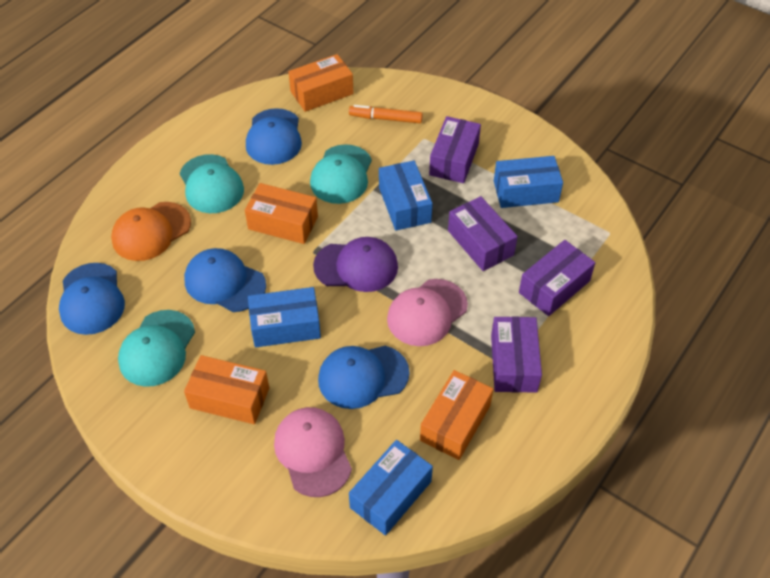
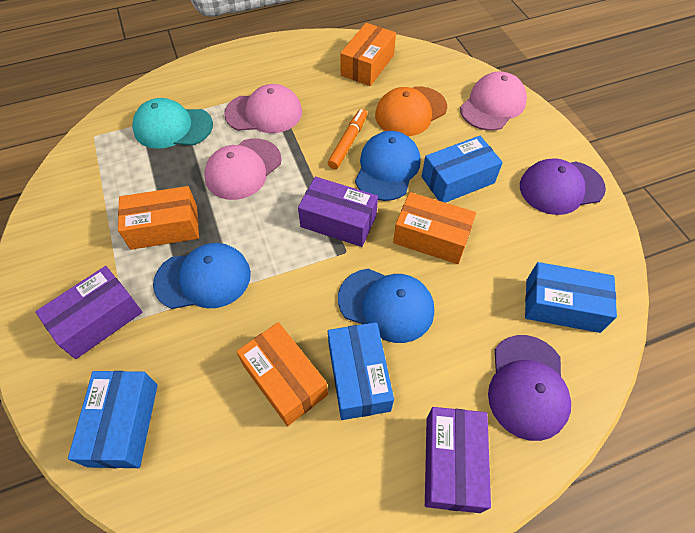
blue cap: 4 -> 3
pink cap: 2 -> 3
purple box: 4 -> 3
purple cap: 1 -> 2
turquoise cap: 3 -> 1

